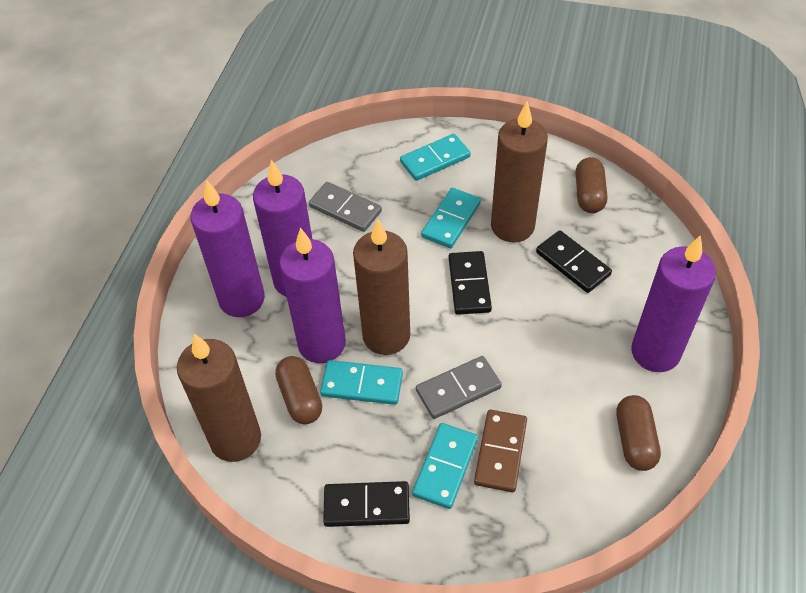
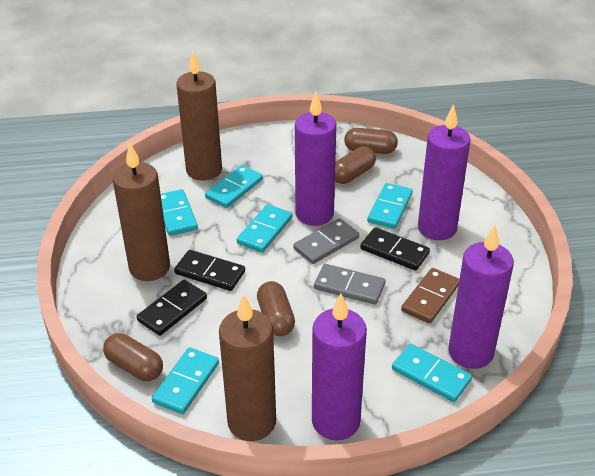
brown capsule: 3 -> 4
turquoise domino: 4 -> 6

